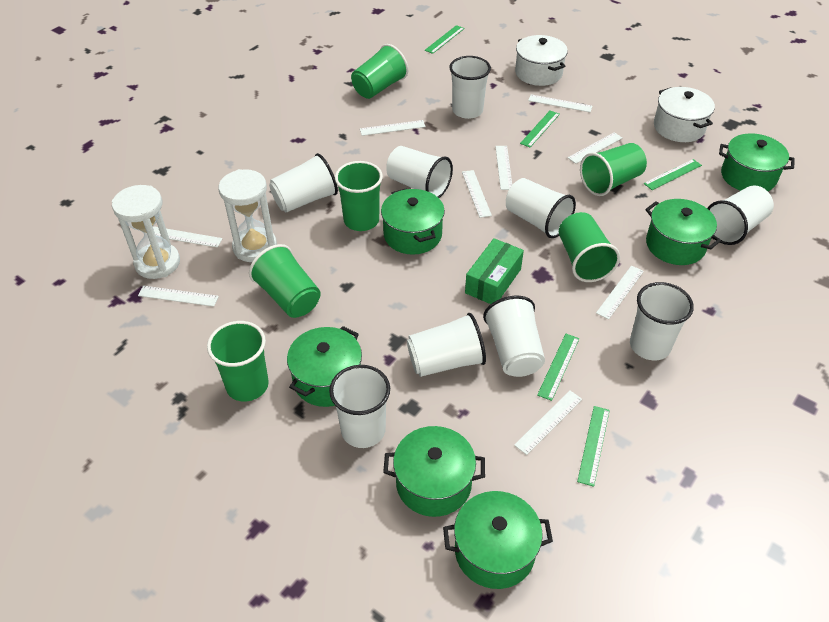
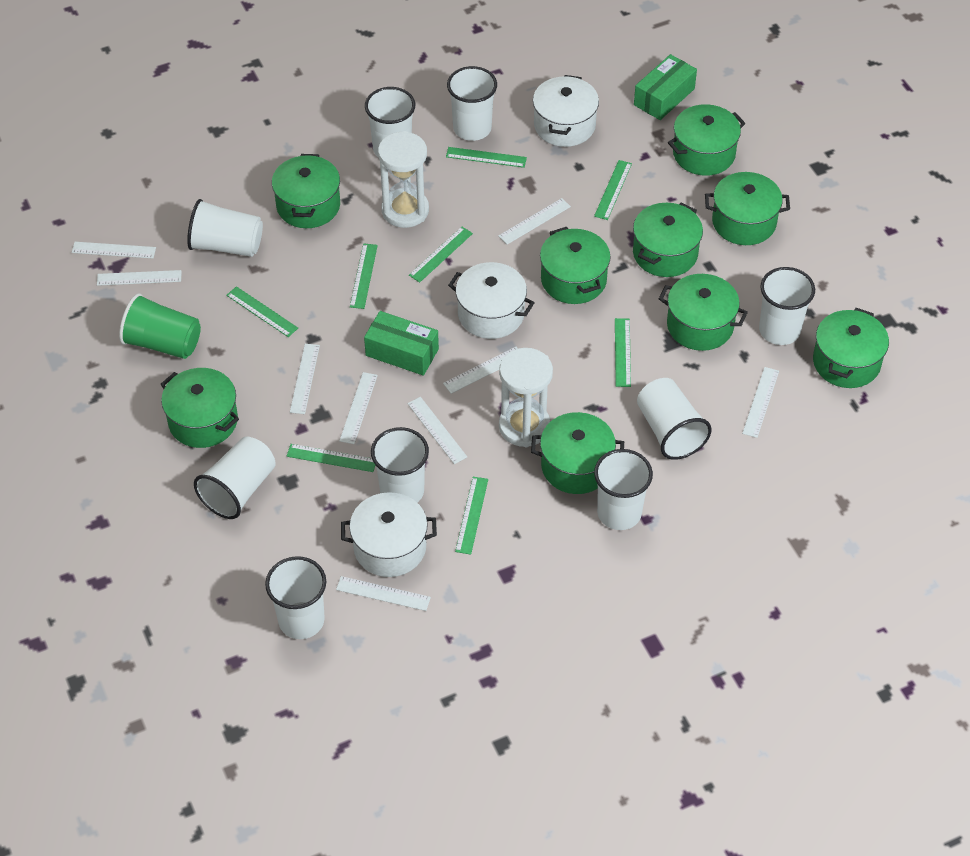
green box: 1 -> 2
green cup: 6 -> 1
green pot: 6 -> 9
green ruler: 5 -> 8
white pot: 2 -> 3

